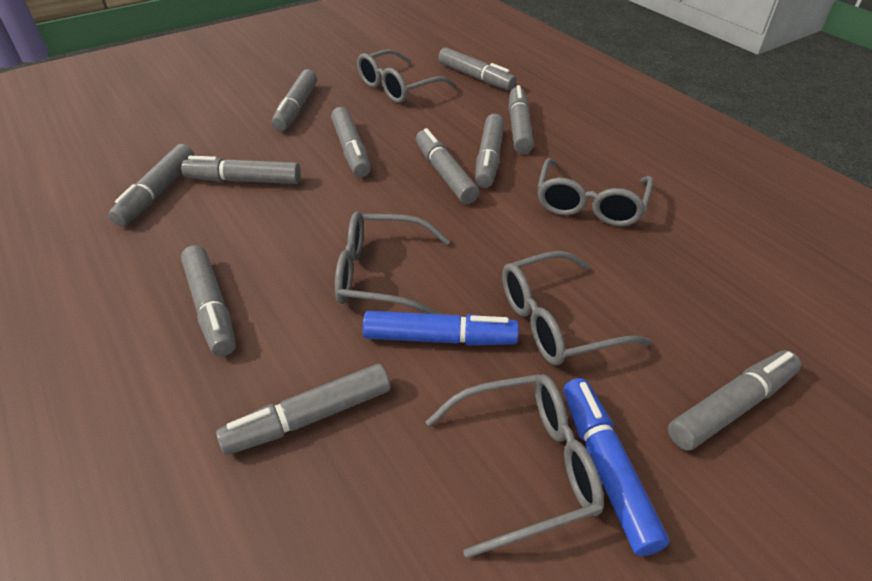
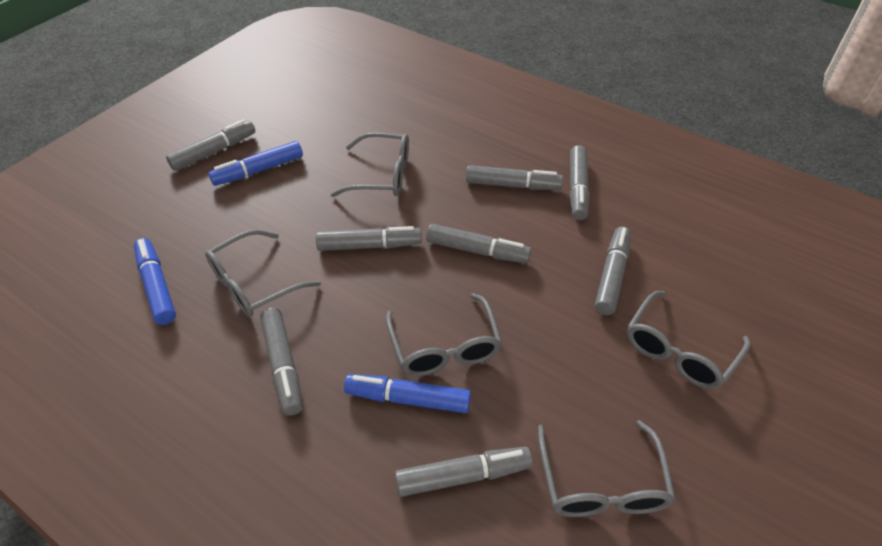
blue marker: 2 -> 3
grey marker: 11 -> 8

